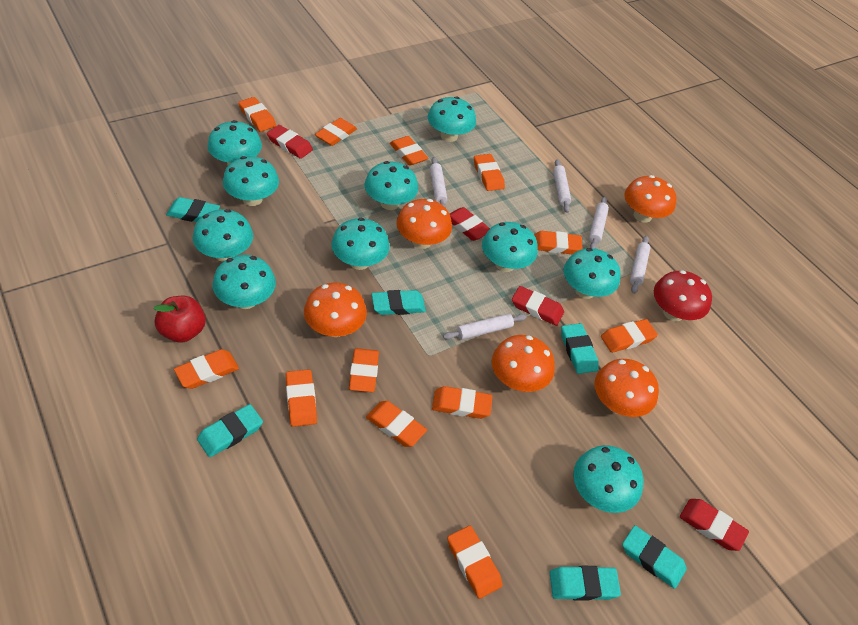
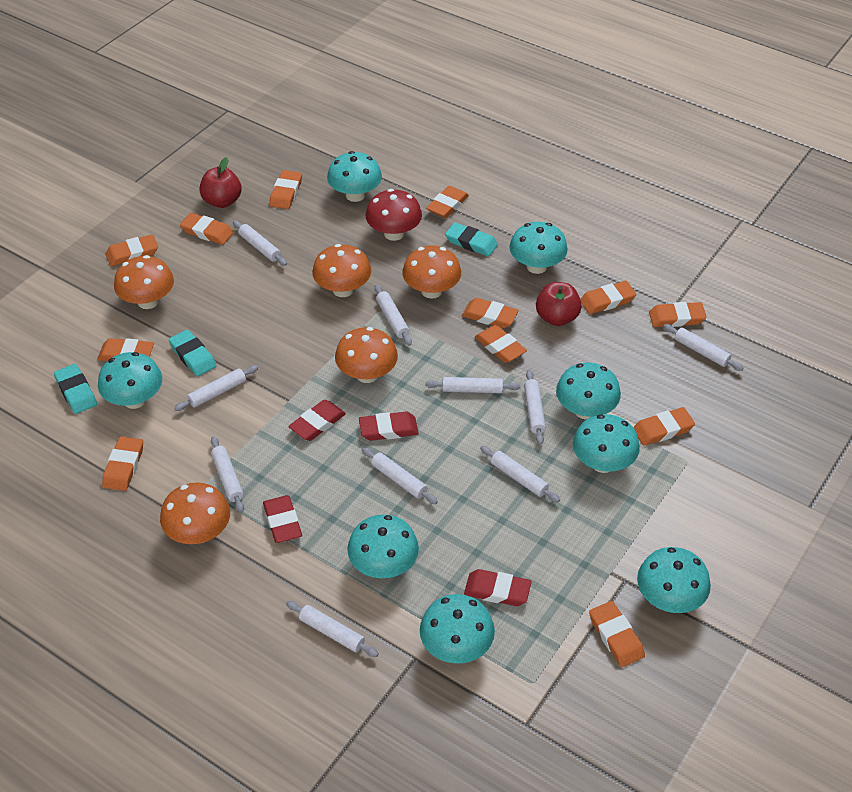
red apple: 1 -> 2
turquoise eraser: 6 -> 3
turquoise mushroom: 10 -> 8
white rolling pin: 5 -> 10

